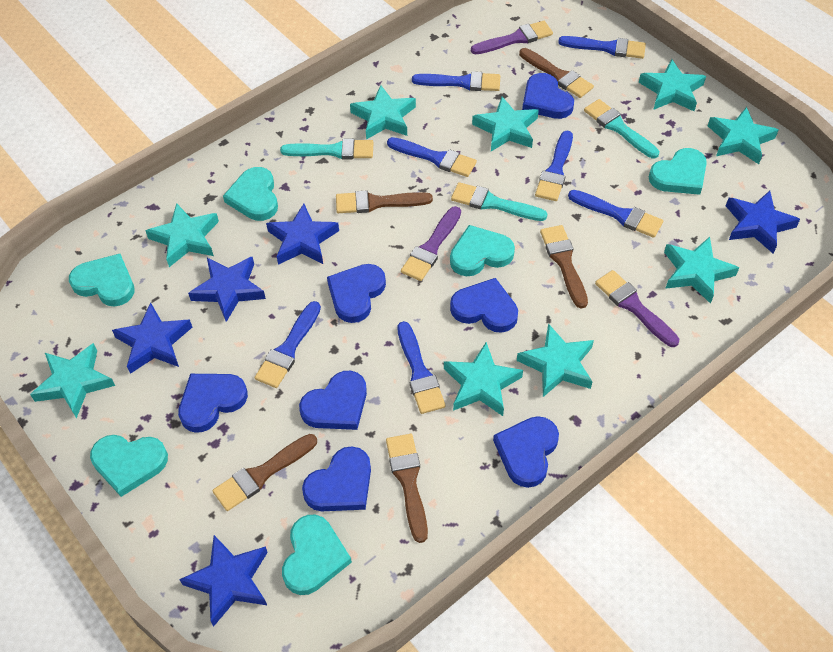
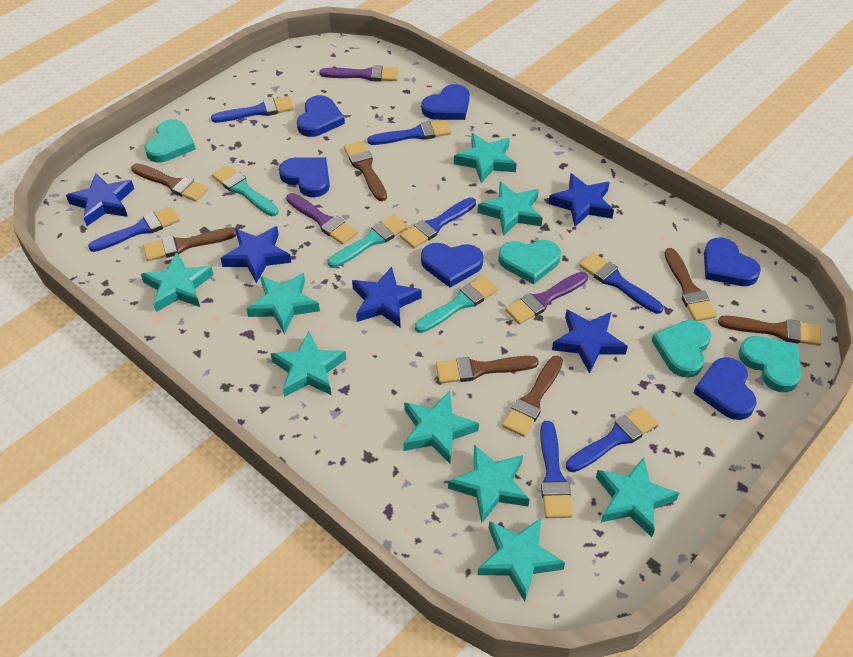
blue heart: 7 -> 6
brown brush: 5 -> 7
turquoise heart: 6 -> 4

